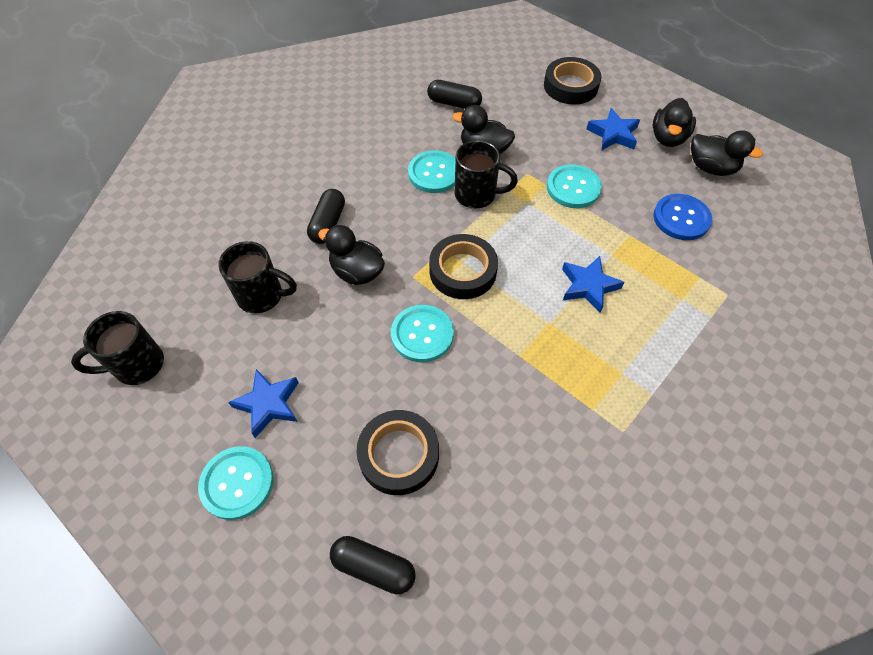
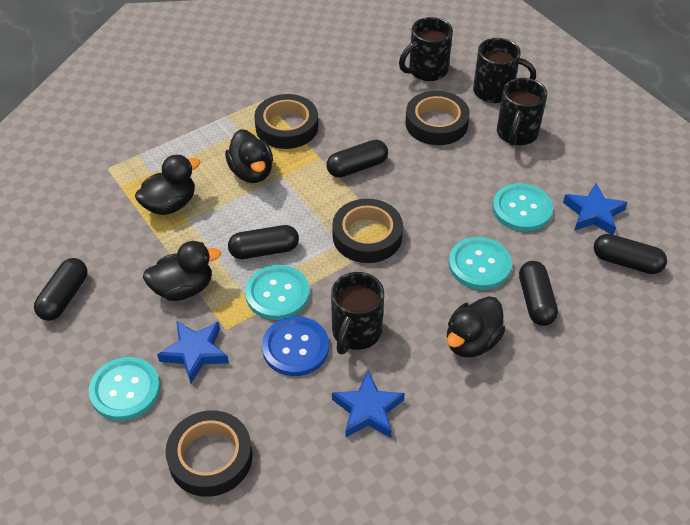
black capsule: 3 -> 5
black mug: 3 -> 4
black tape: 3 -> 4

